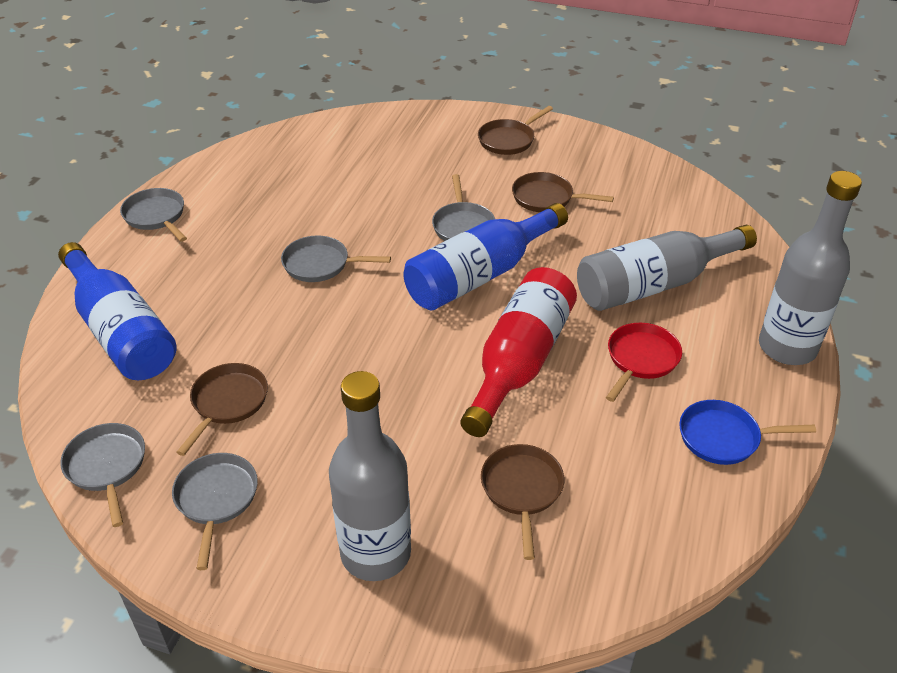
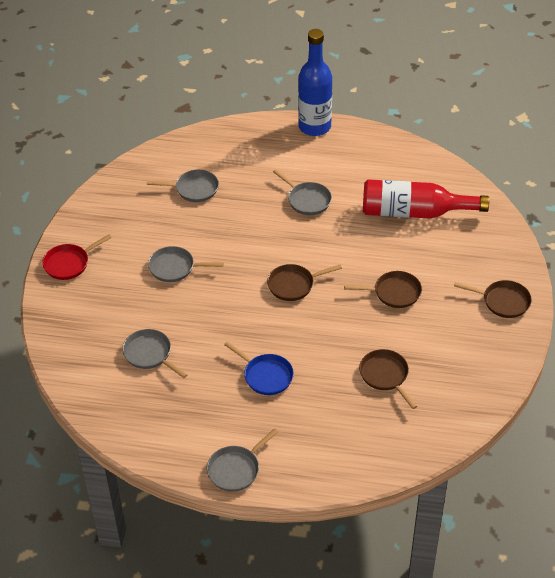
blue bottle: 2 -> 1
grey bottle: 3 -> 0

